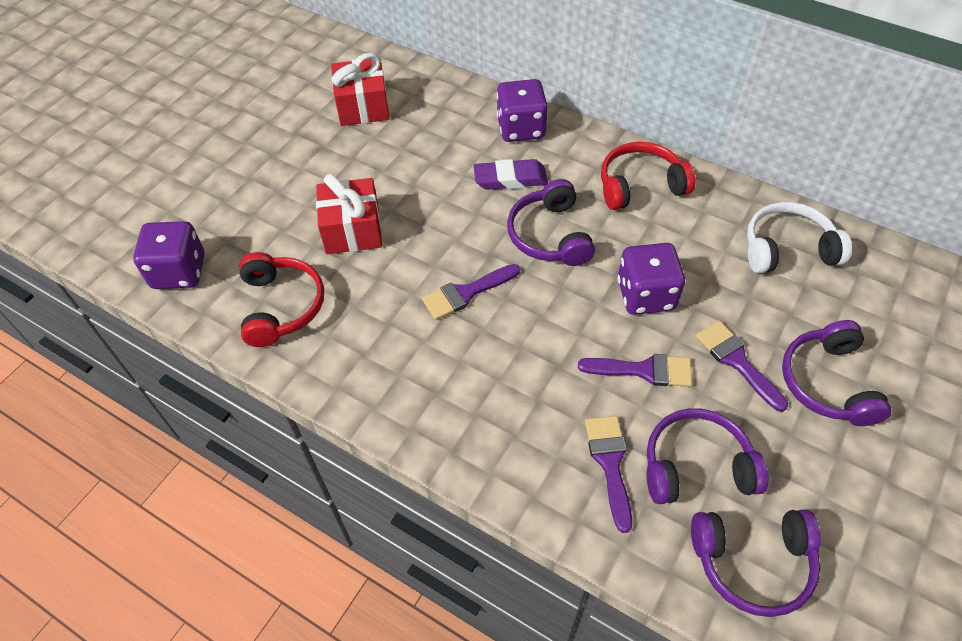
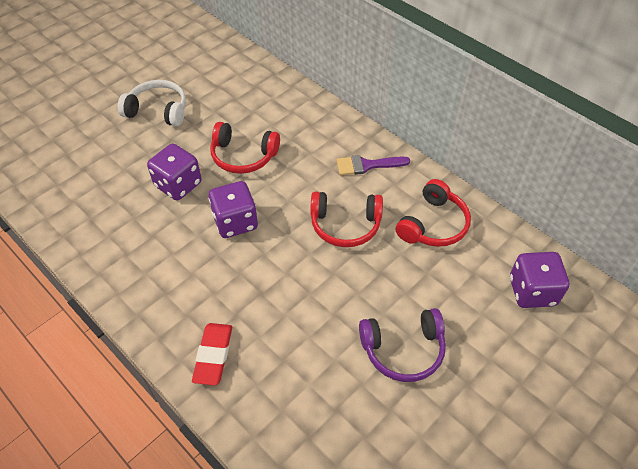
purple brush: 4 -> 1
purple eraser: 1 -> 0
purple headphones: 4 -> 1
red eraser: 0 -> 1
red gift: 2 -> 0
red headphones: 2 -> 3

